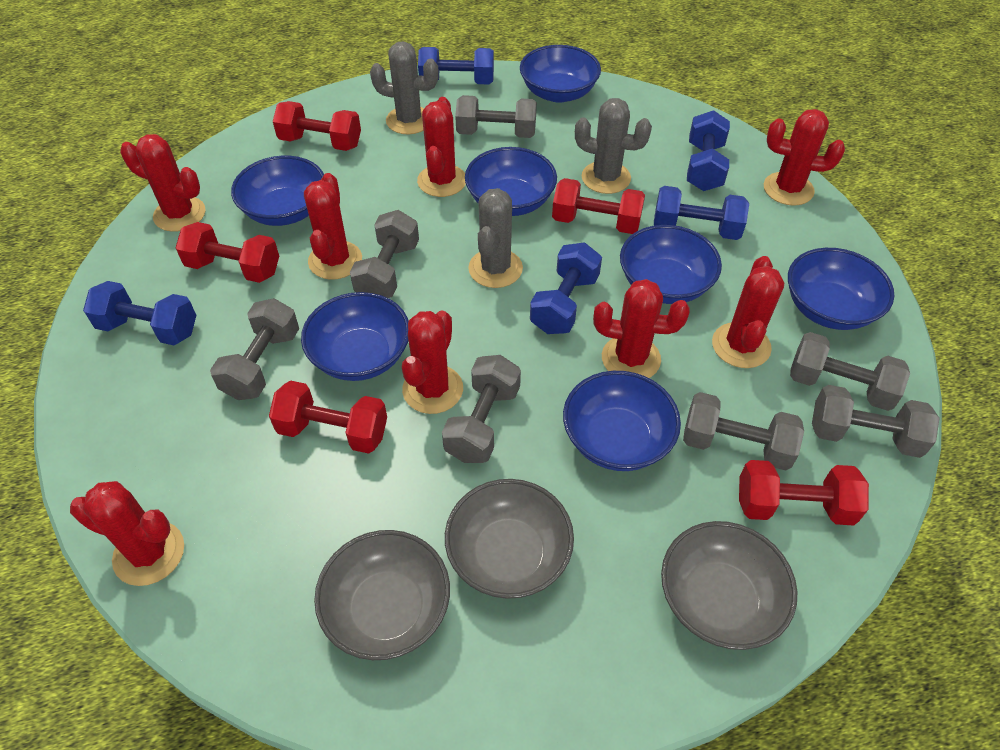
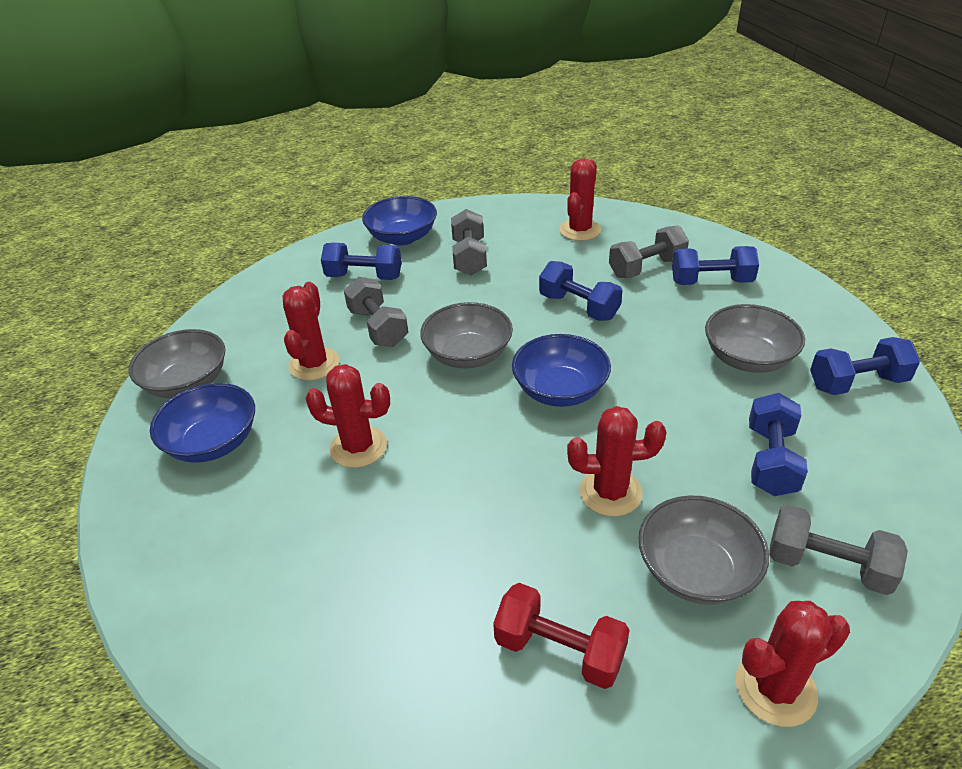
blue bowl: 7 -> 3
grey bowl: 3 -> 4
grey cactus: 3 -> 0
grey dumbbell: 7 -> 4
red cactus: 8 -> 5
red dumbbell: 5 -> 1

